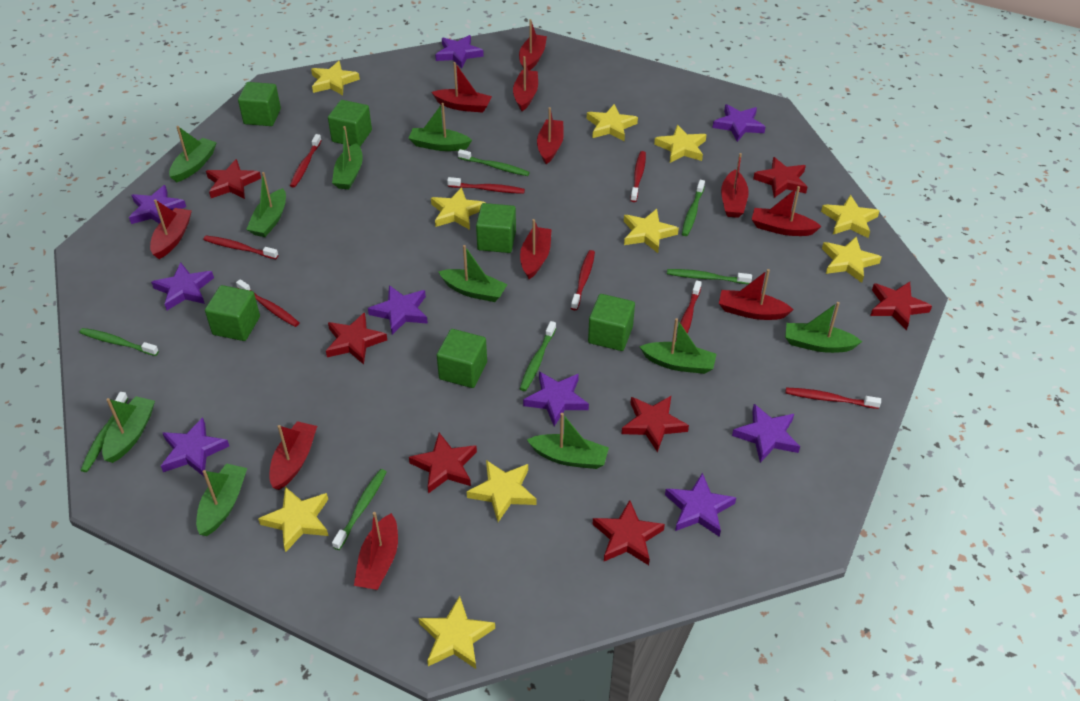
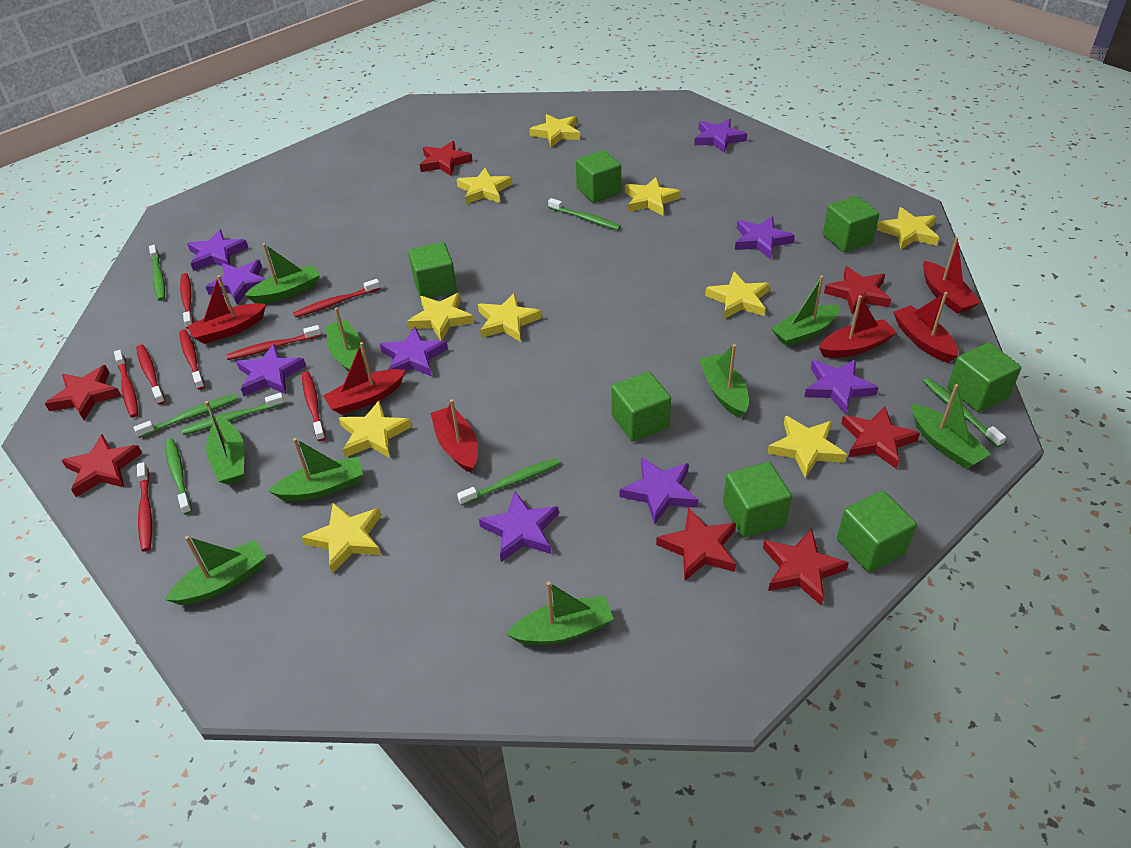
green boat: 10 -> 9
green cube: 6 -> 7
red boat: 11 -> 6

